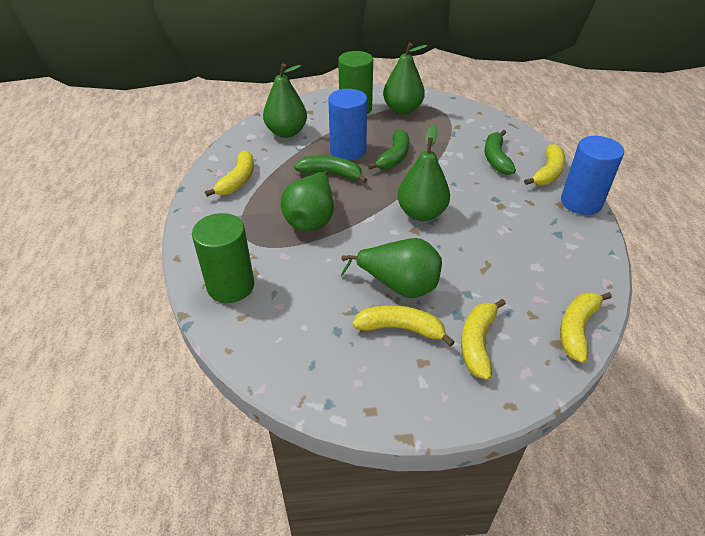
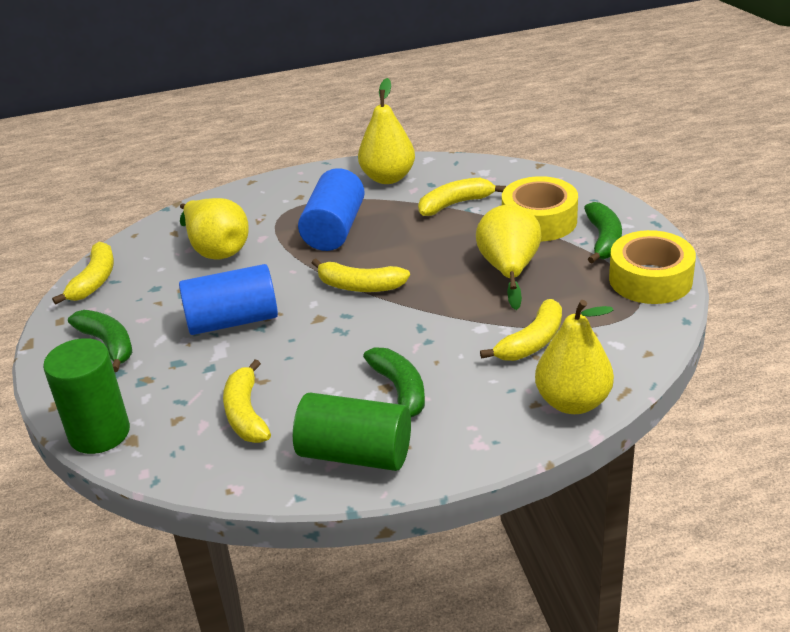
green pear: 5 -> 0
yellow pear: 0 -> 4
yellow tape: 0 -> 2

